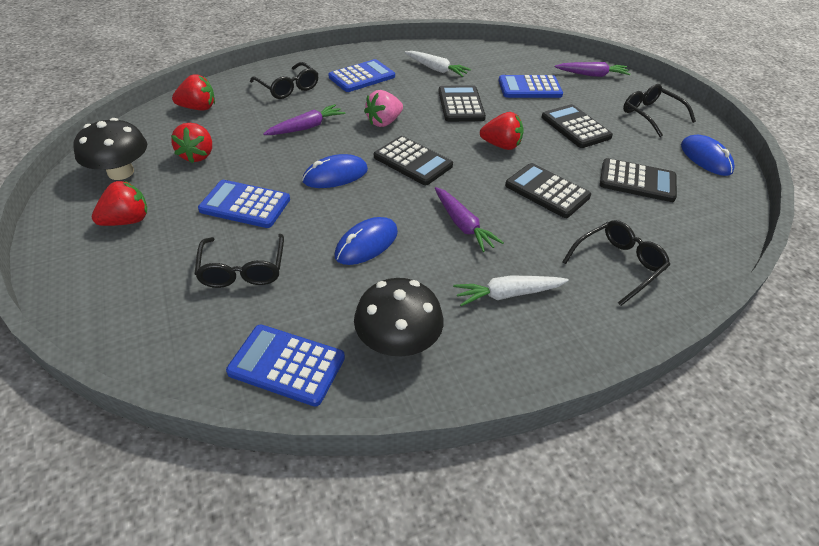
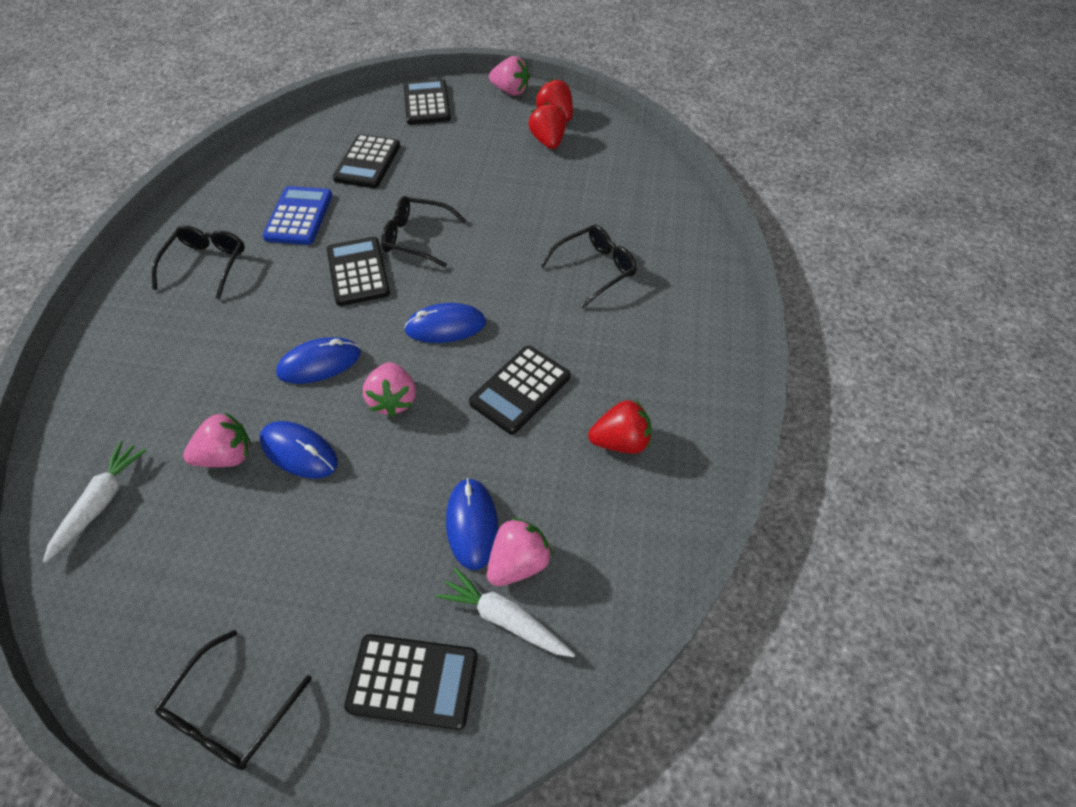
black mushroom: 2 -> 0
blue calculator: 4 -> 1
blue mouse: 3 -> 4
pink strawberry: 1 -> 4
purple carrot: 3 -> 0
red strawberry: 4 -> 3

